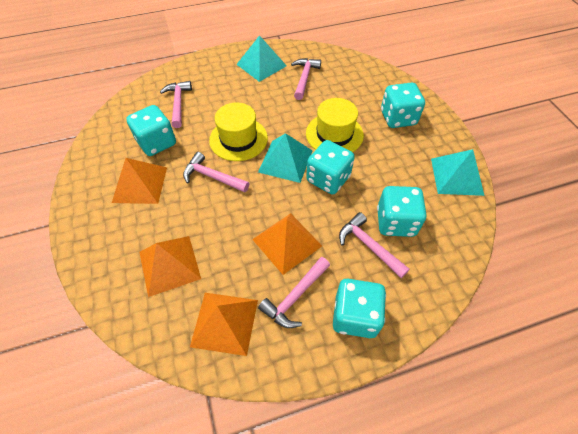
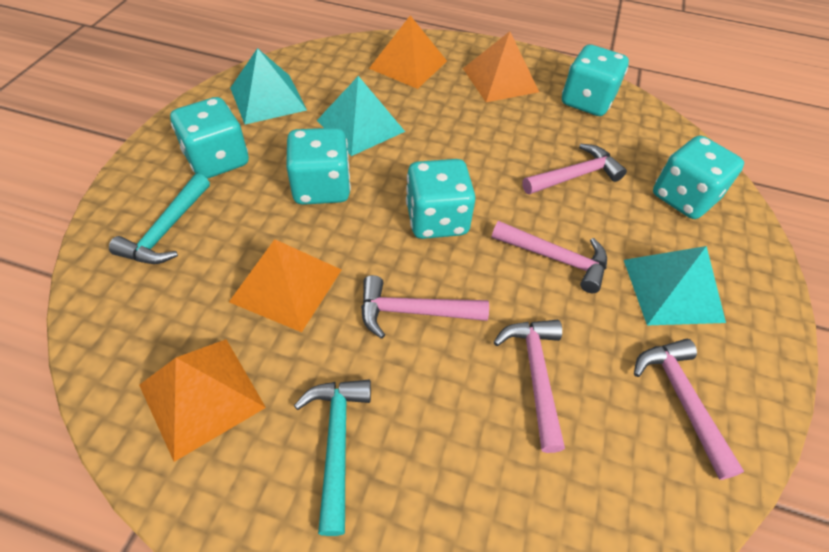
turquoise hammer: 0 -> 2
yellow hat: 2 -> 0

